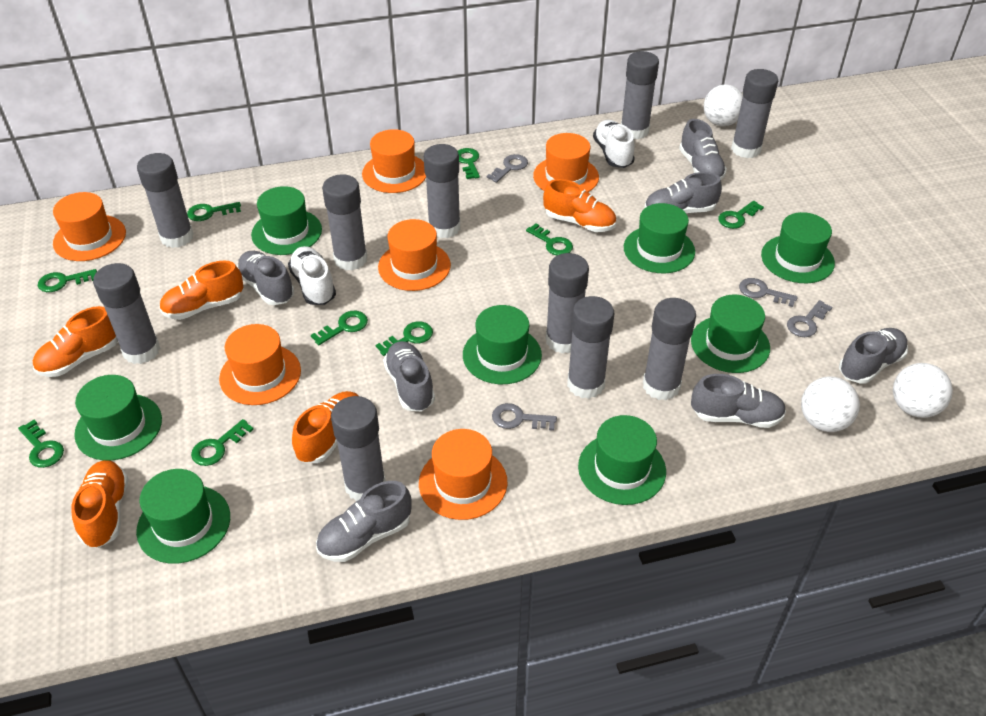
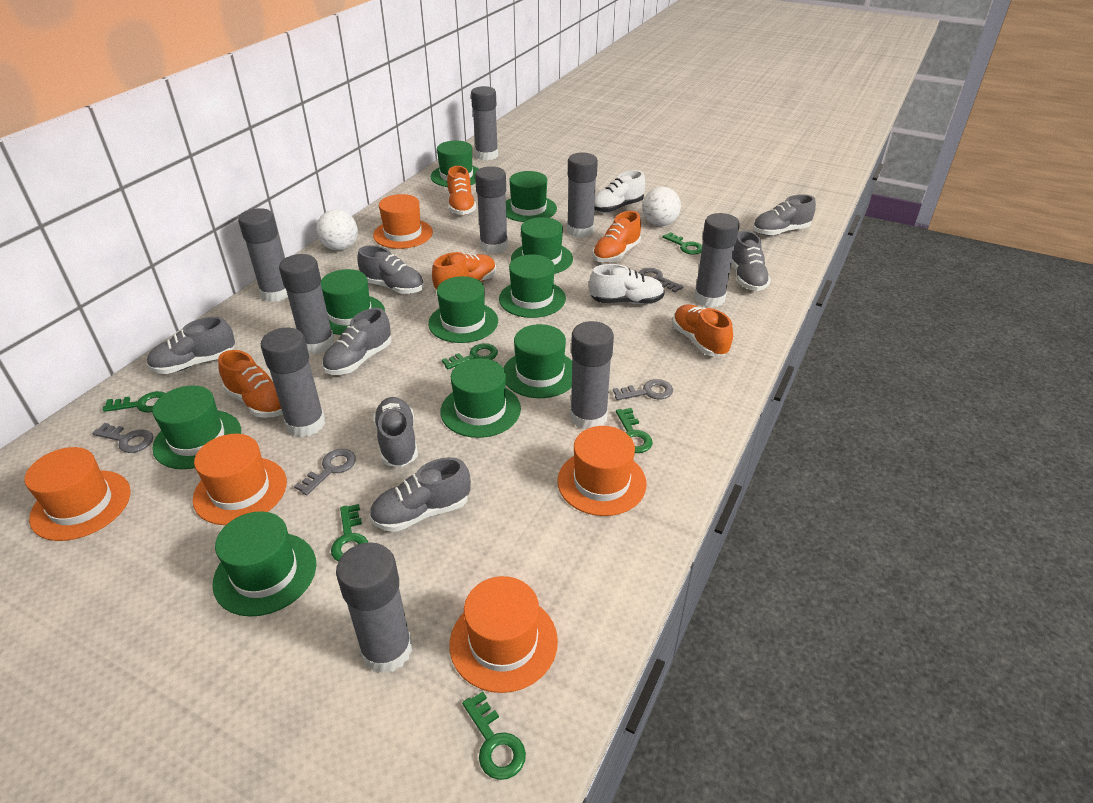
green hat: 8 -> 10
green key: 9 -> 6
grey glue stick: 10 -> 9
orange hat: 6 -> 5
white ball: 3 -> 2

